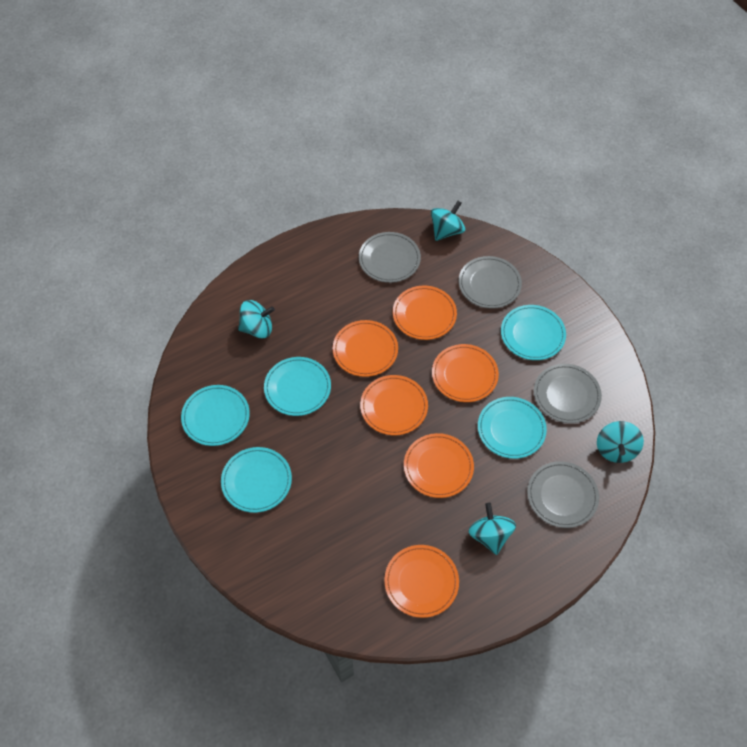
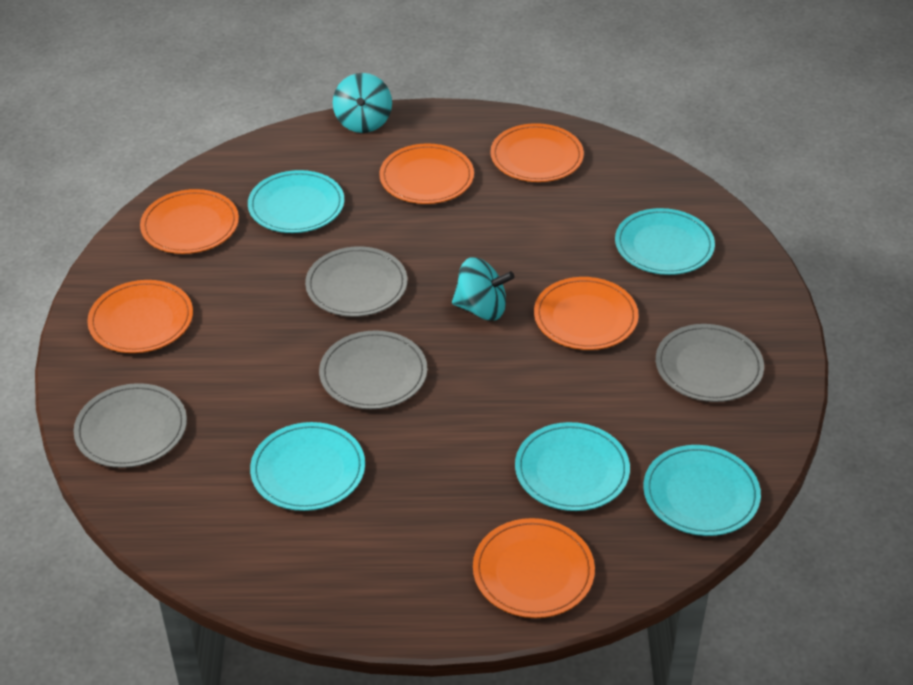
turquoise spinning top: 4 -> 2

